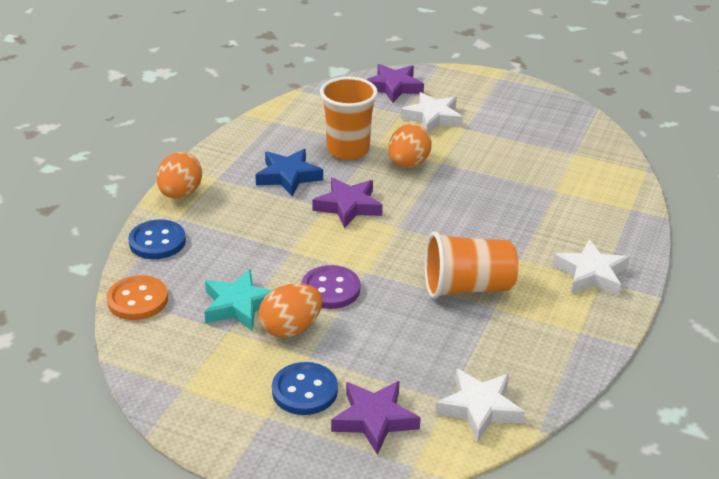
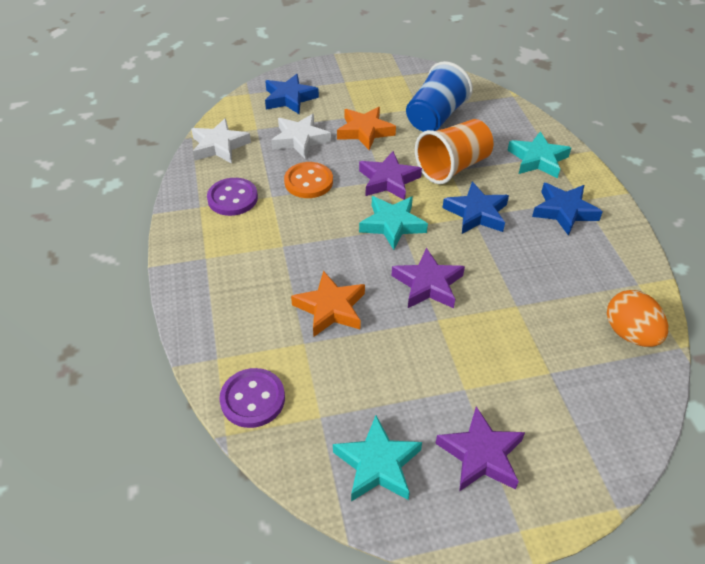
blue button: 2 -> 0
blue cup: 0 -> 1
blue star: 1 -> 3
orange cup: 2 -> 1
orange egg: 3 -> 1
orange star: 0 -> 2
purple button: 1 -> 2
turquoise star: 1 -> 3
white star: 3 -> 2

